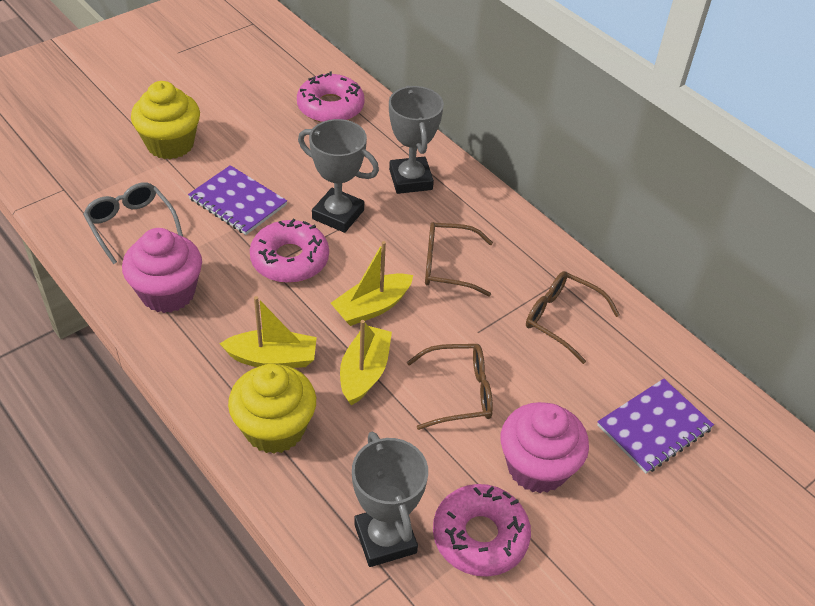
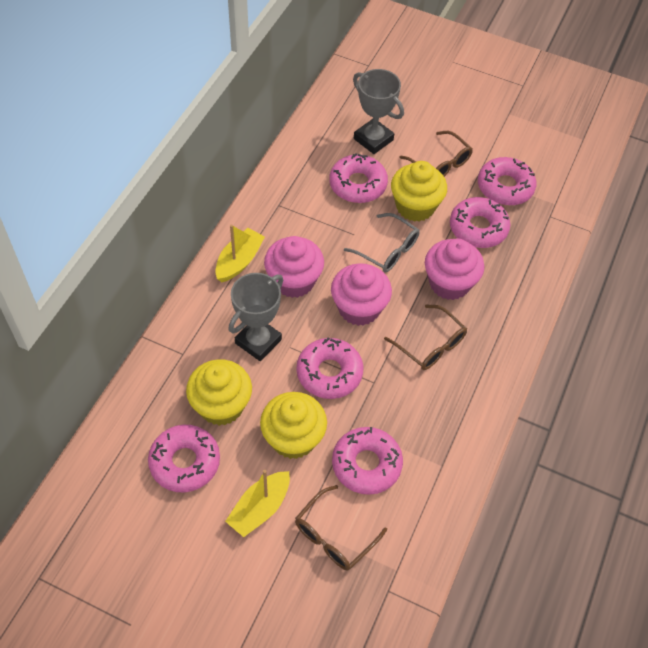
grey trophy: 3 -> 2
pink cupcake: 2 -> 3
pink donut: 3 -> 6
purple notebook: 2 -> 0
yellow boat: 3 -> 2
yellow cupcake: 2 -> 3

